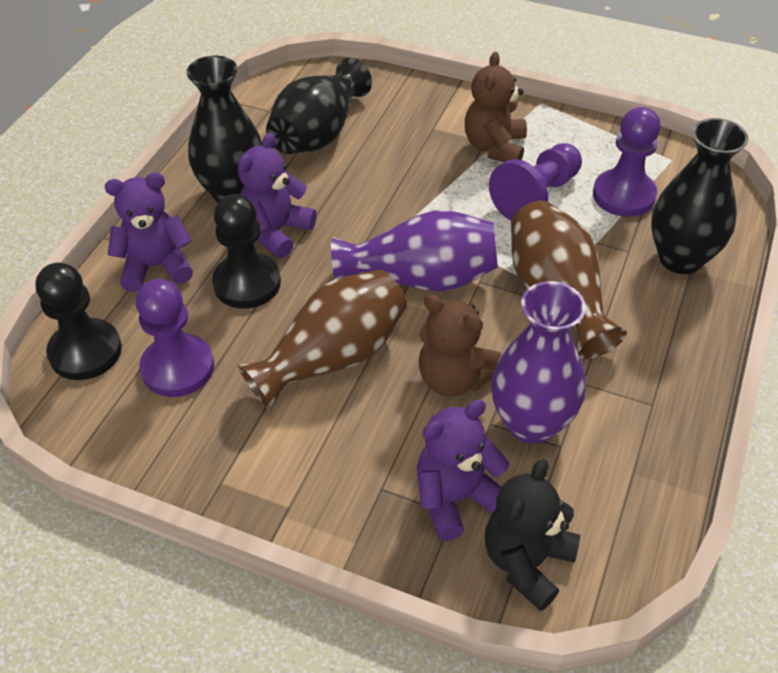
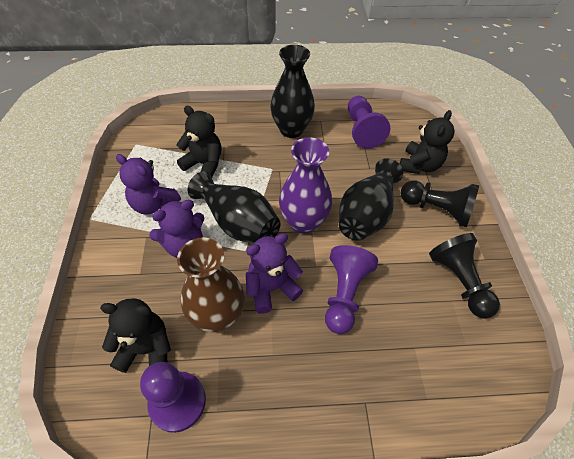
black teddy bear: 1 -> 3
brown teddy bear: 2 -> 0
brown vase: 2 -> 1
purple vase: 2 -> 1

